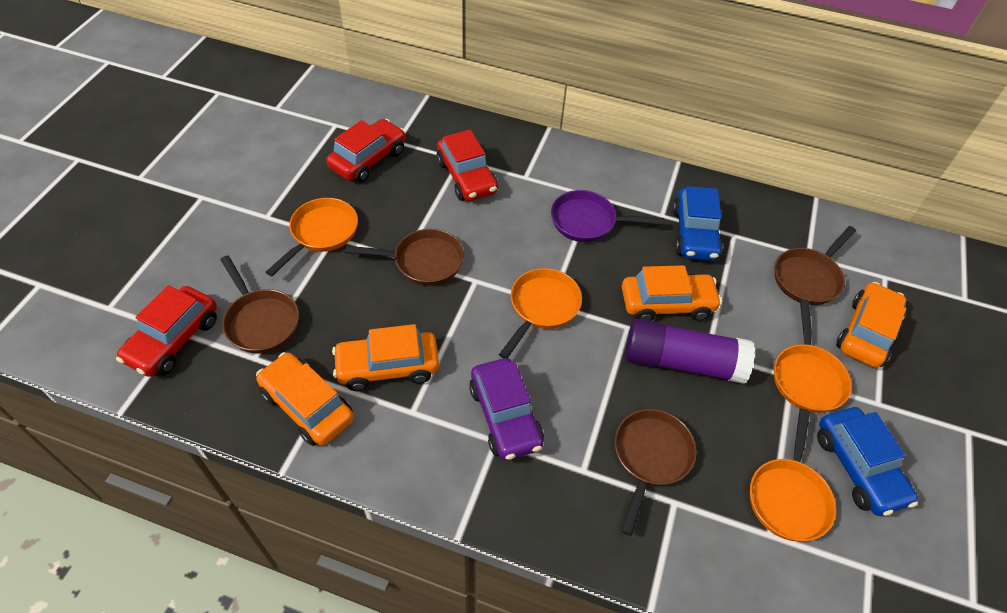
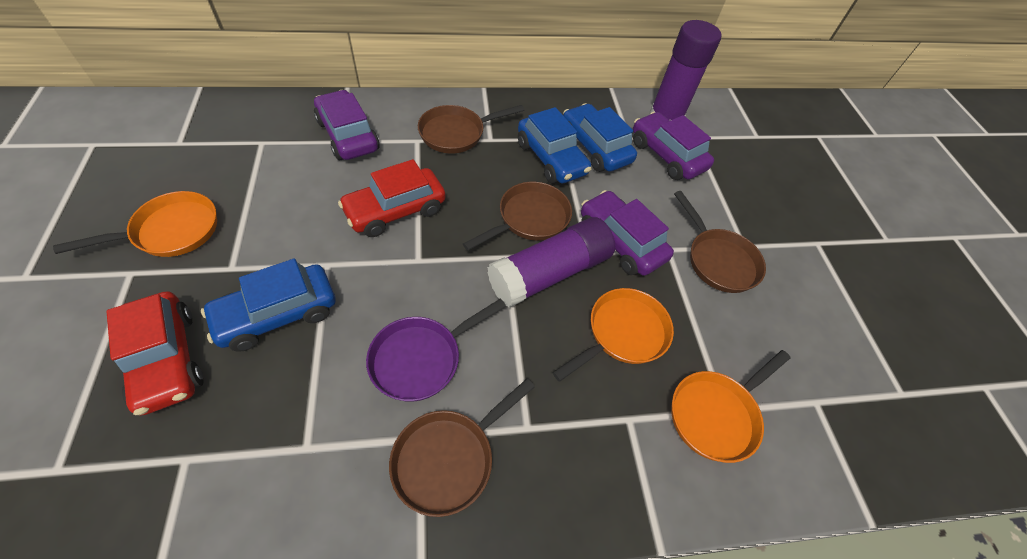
blue car: 2 -> 3
orange car: 4 -> 0
orange pan: 4 -> 3
purple car: 1 -> 3
purple glue stick: 1 -> 2
red car: 3 -> 2

